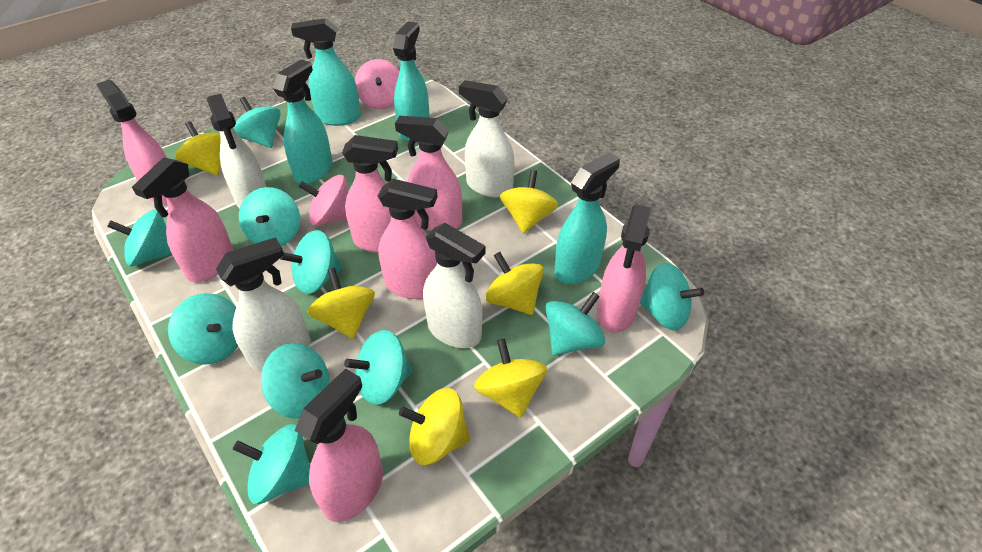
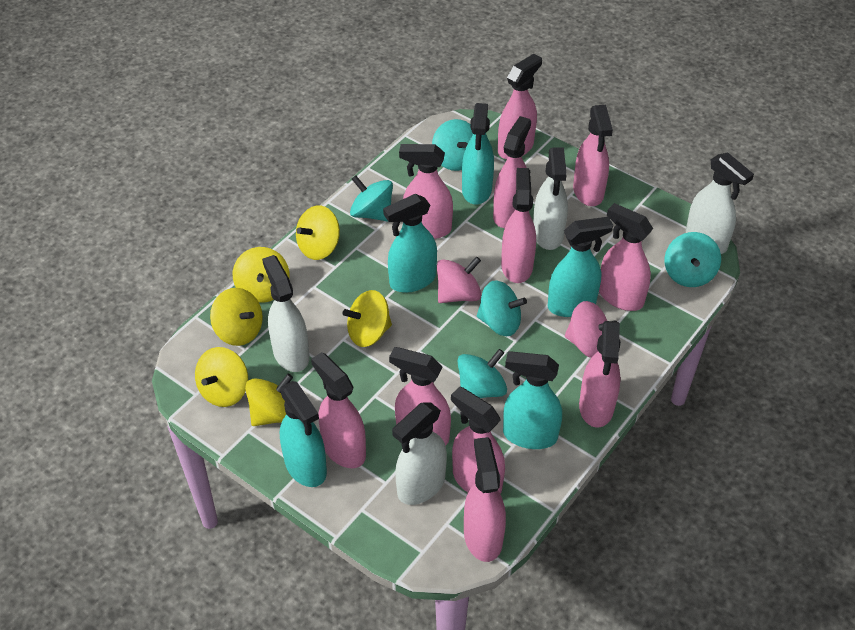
pink spray bottle: 7 -> 11
turquoise spinning top: 10 -> 5
turquoise spray bottle: 4 -> 5

